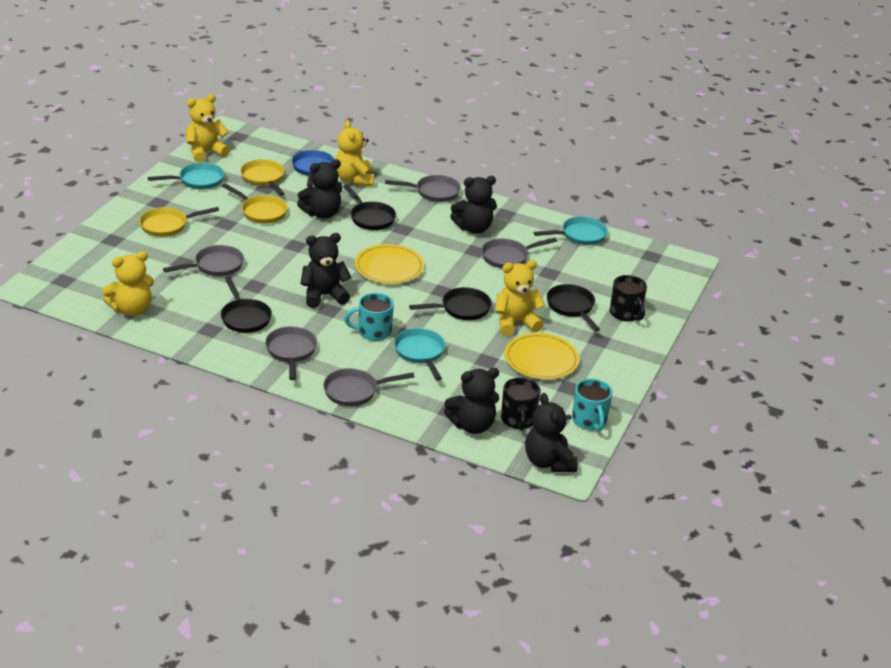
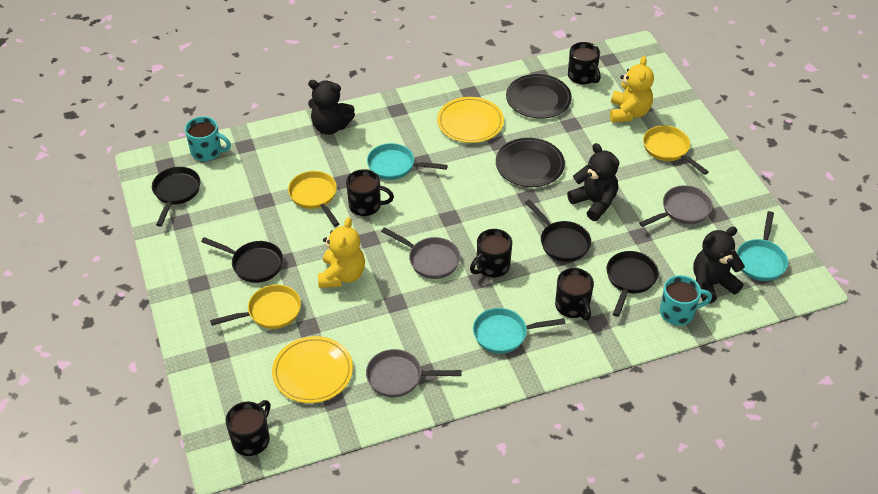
black mug: 2 -> 5
black plate: 0 -> 2
black teddy bear: 5 -> 3
blue pan: 1 -> 0
grey pan: 5 -> 3
yellow teddy bear: 4 -> 2

